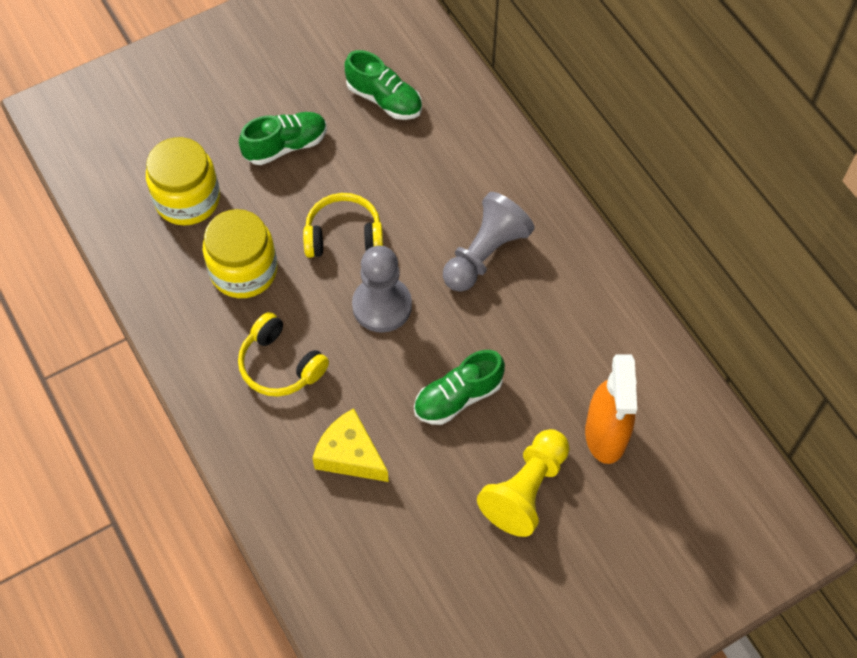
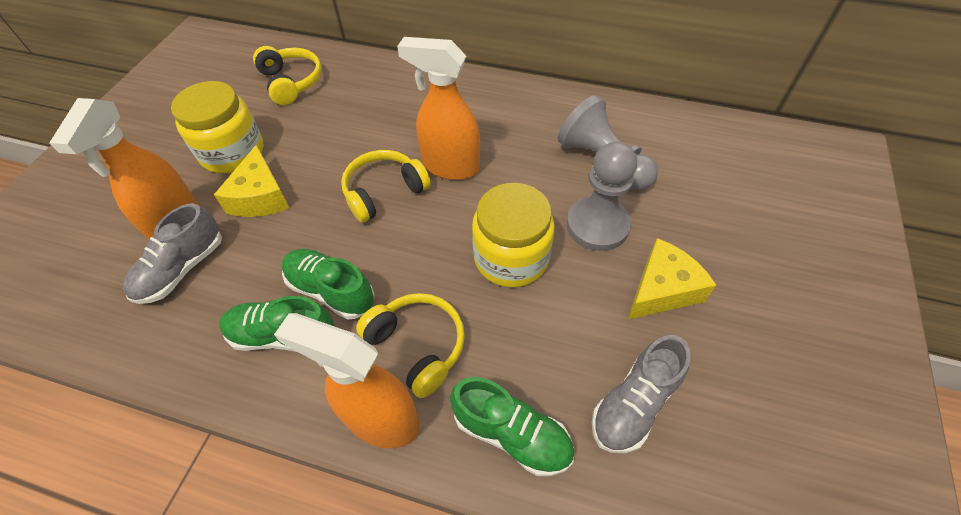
grey shoe: 0 -> 2
orange spray bottle: 1 -> 3
yellow cheese: 1 -> 2
yellow headphones: 2 -> 3
yellow pawn: 1 -> 0

